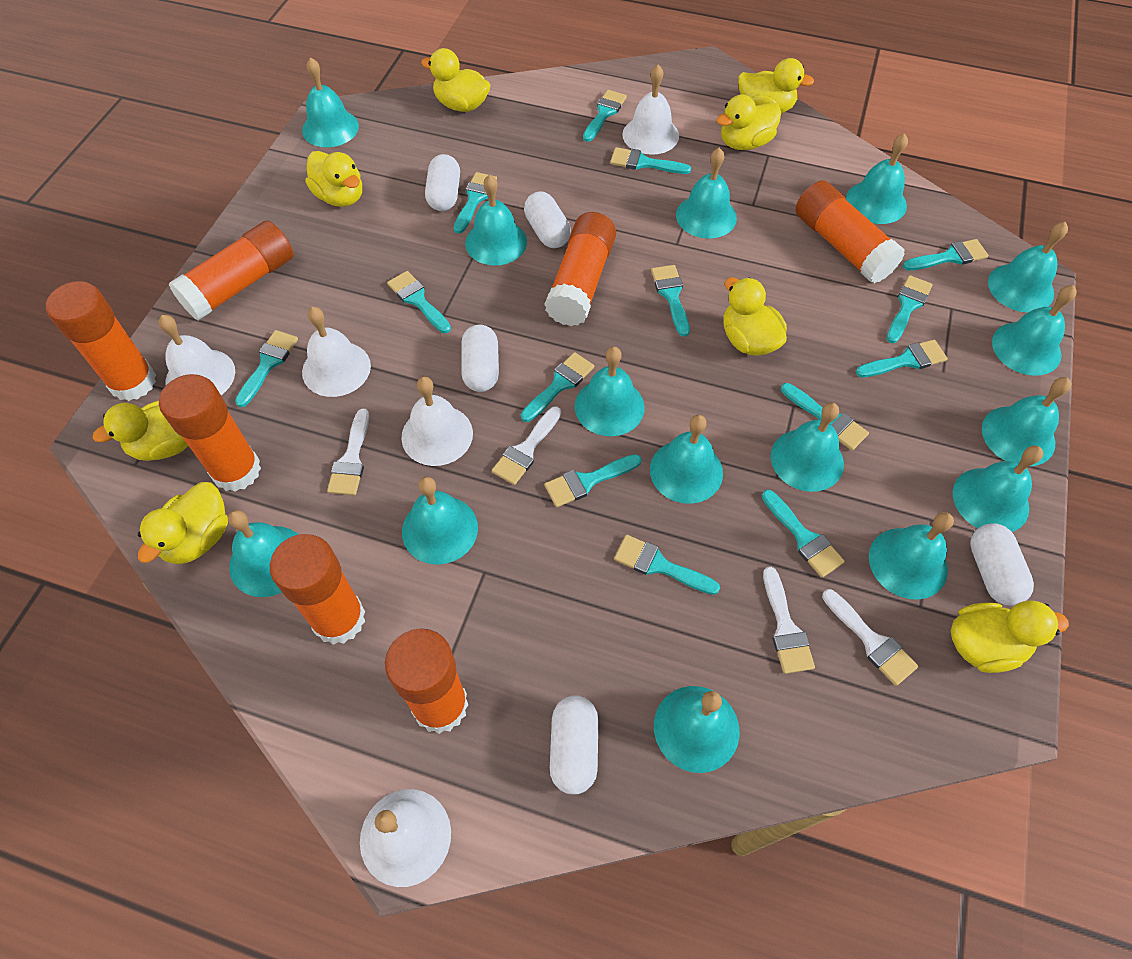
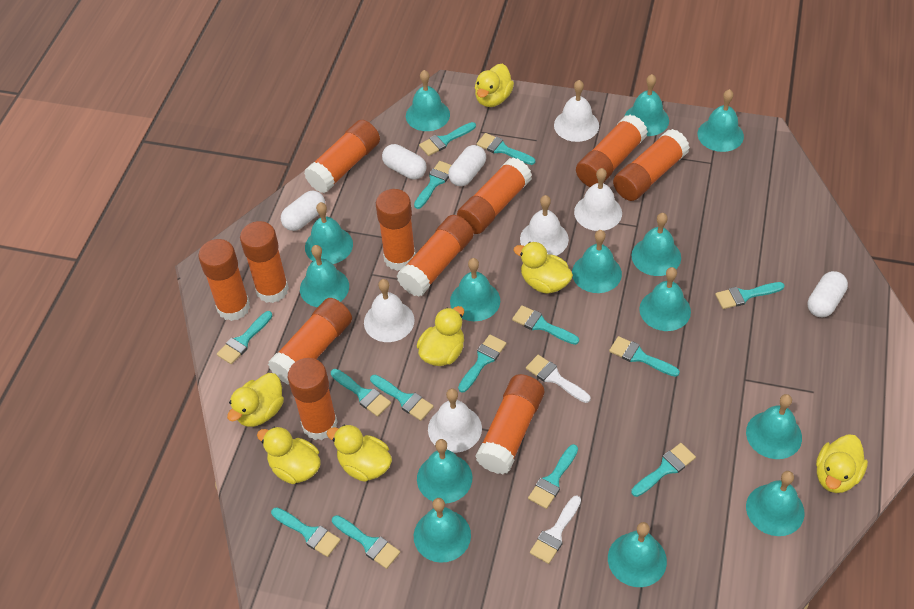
orange glue stick: 7 -> 11
turquoise bell: 15 -> 14
white brush: 4 -> 2
white capsule: 5 -> 4
yellow duck: 8 -> 7

